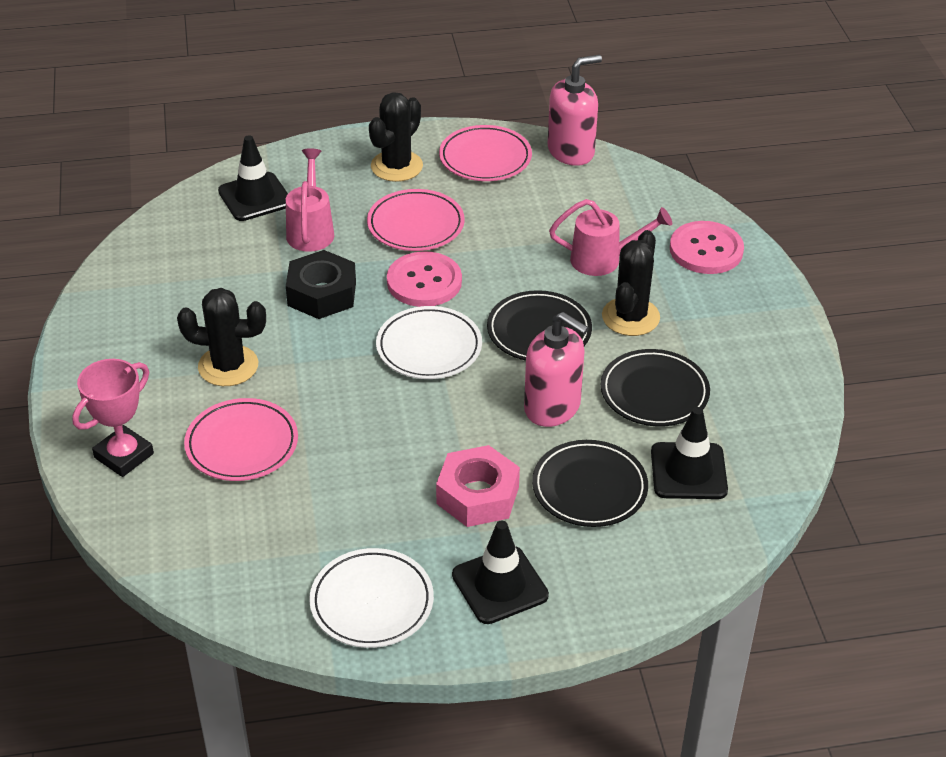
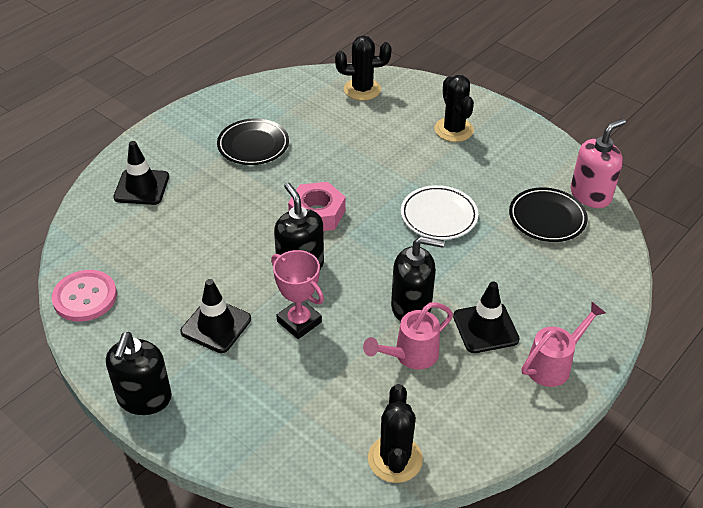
black nut: 1 -> 0
black plate: 3 -> 2
black soap dispenser: 0 -> 3
pink button: 2 -> 1
pink plate: 3 -> 0
pink soap dispenser: 2 -> 1
white plate: 2 -> 1

